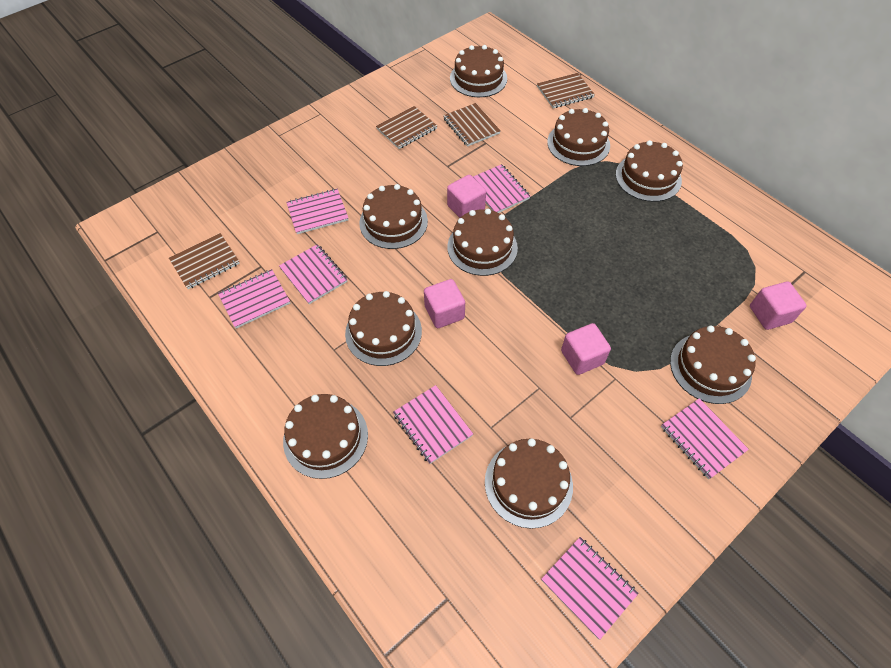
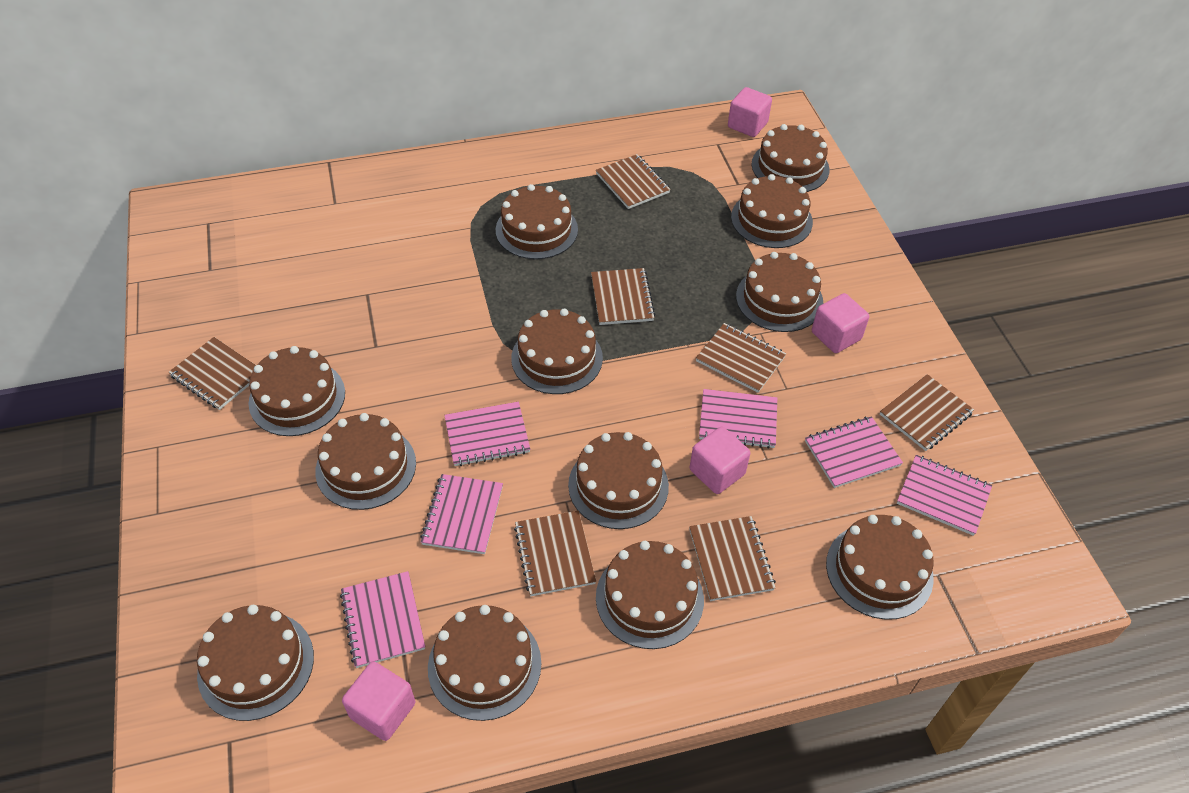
brown cake: 9 -> 12
brown notebook: 4 -> 7
pink notebook: 7 -> 6

